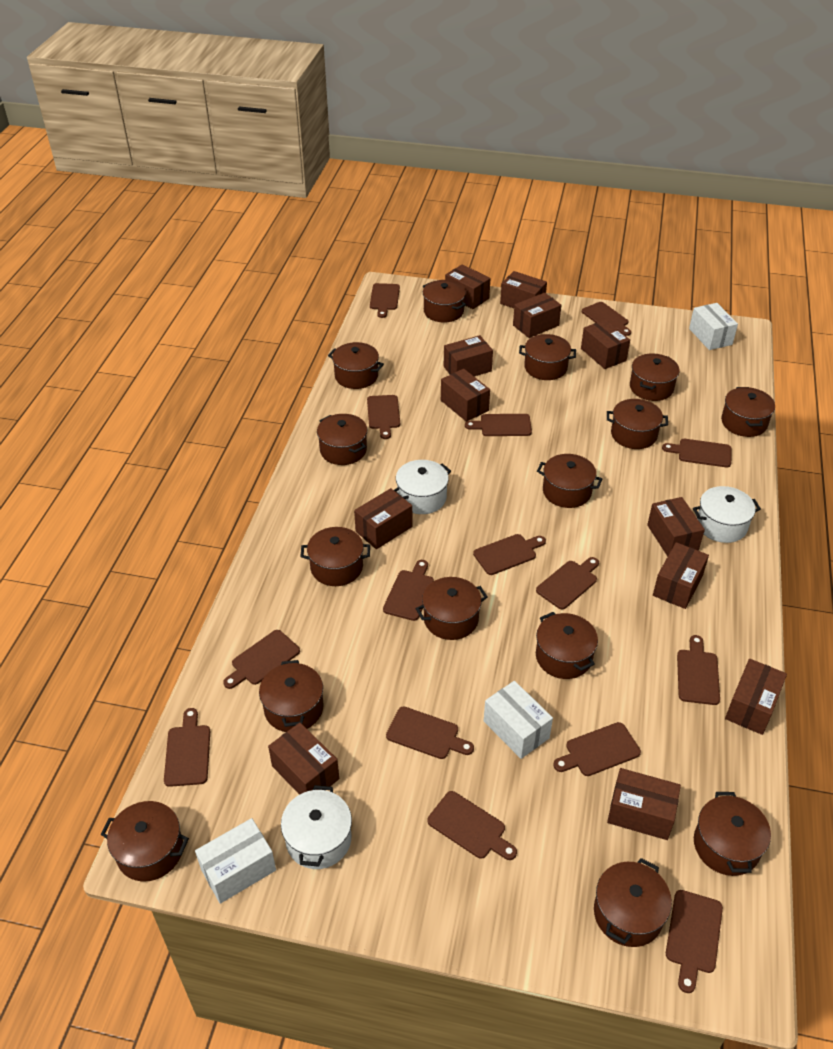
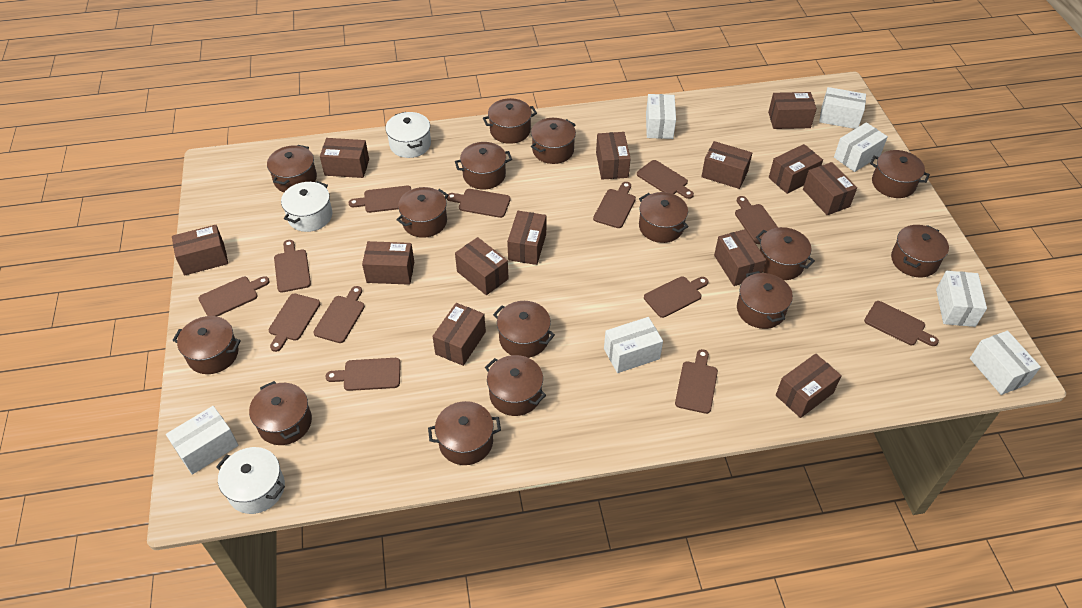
brown box: 12 -> 13
brown cutting board: 15 -> 13
white box: 3 -> 7

